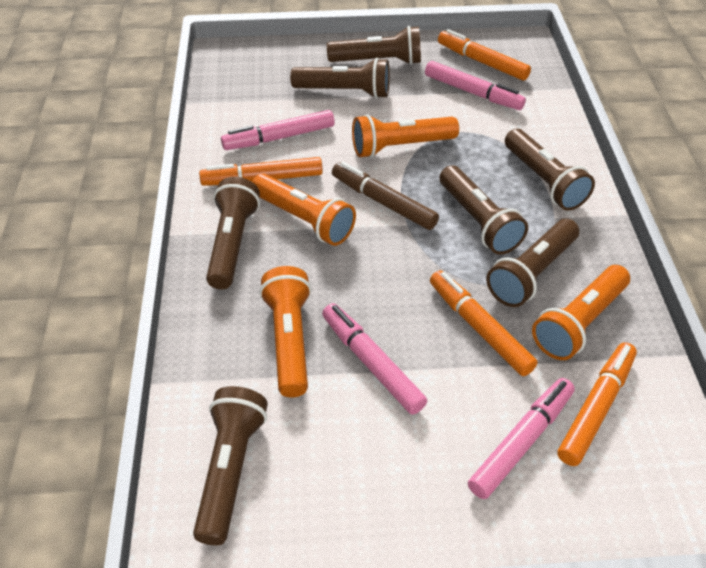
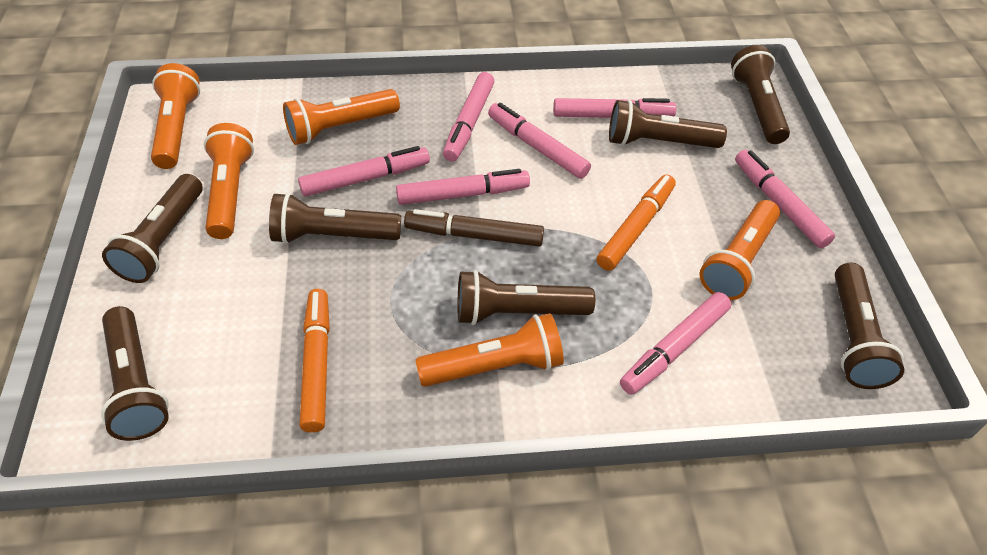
orange flashlight: 4 -> 5
orange marker: 4 -> 2
pink marker: 4 -> 7

